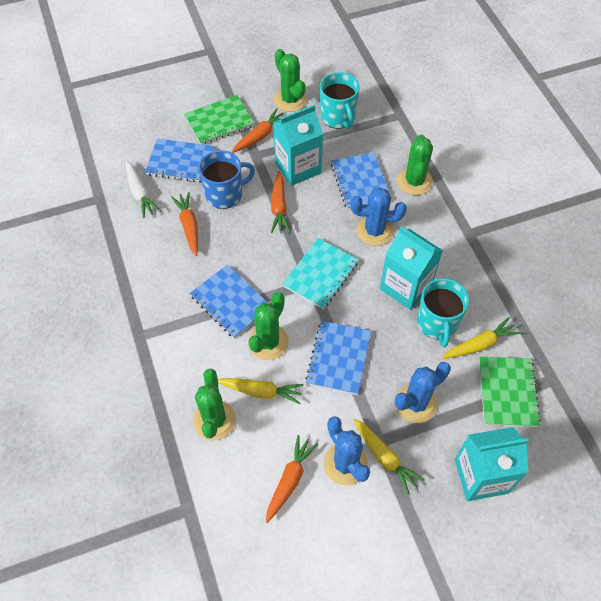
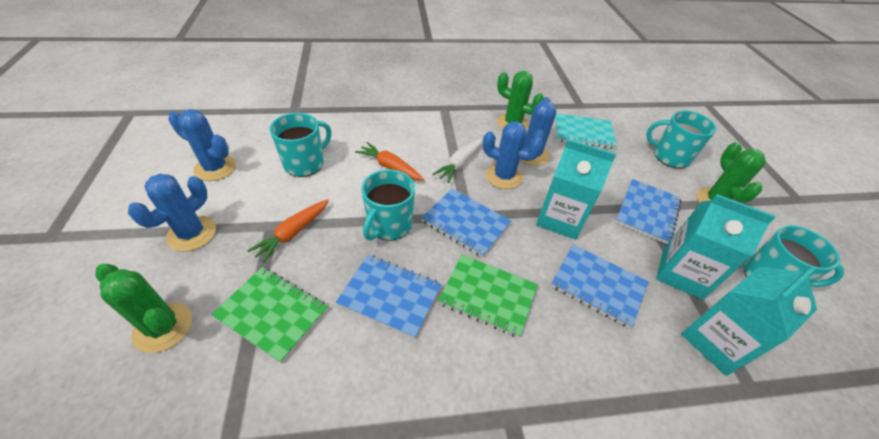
blue cactus: 3 -> 4
blue mug: 1 -> 0
green cactus: 4 -> 3
orange carrot: 4 -> 2
turquoise mug: 2 -> 4
yellow carrot: 3 -> 0

